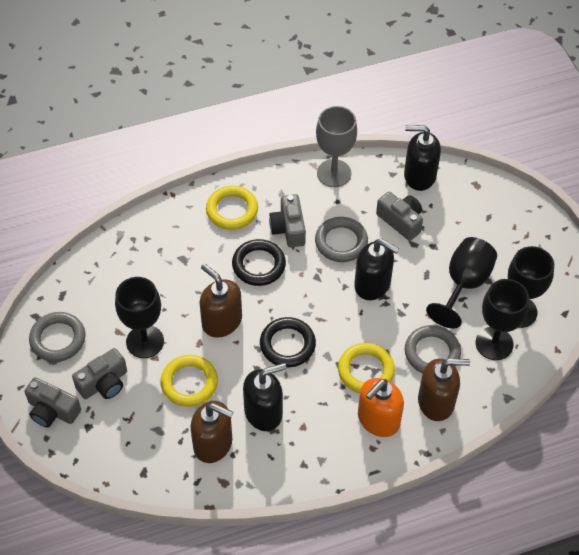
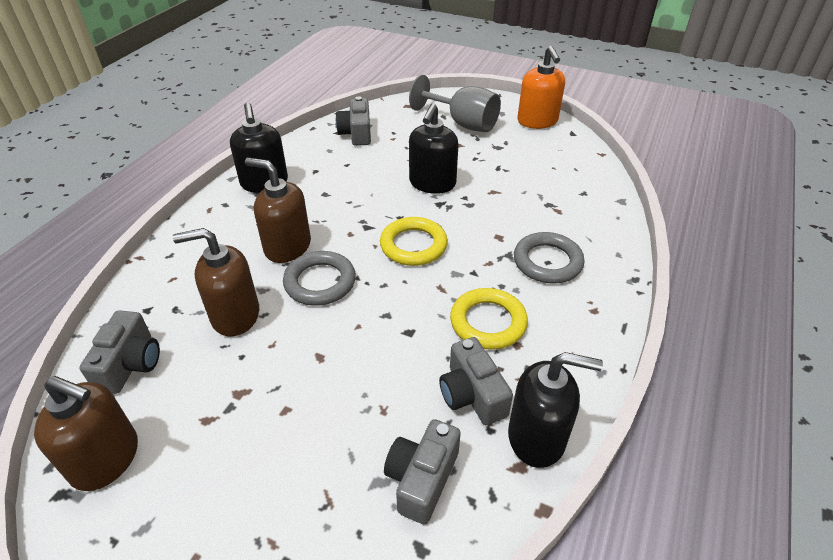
black goblet: 4 -> 0
black ring: 2 -> 0
grey ring: 3 -> 2
yellow ring: 3 -> 2

